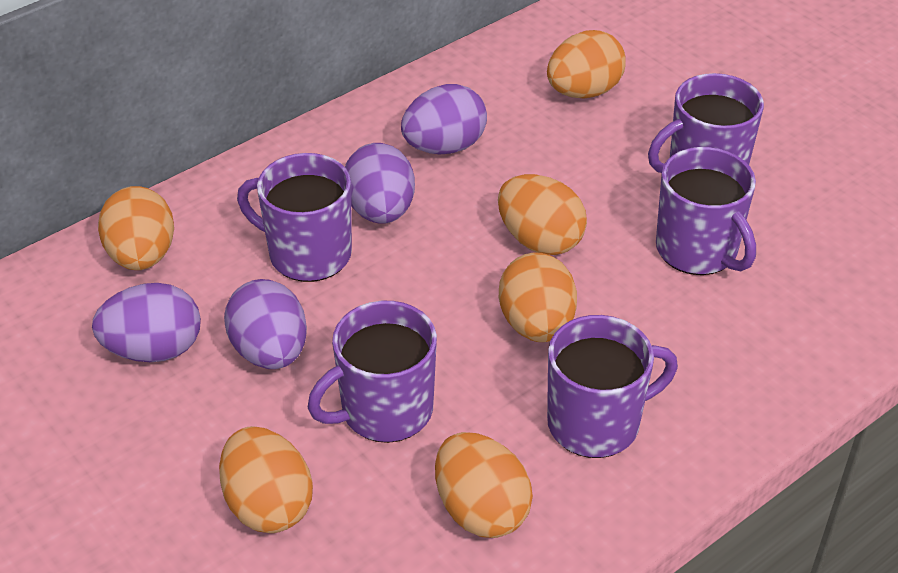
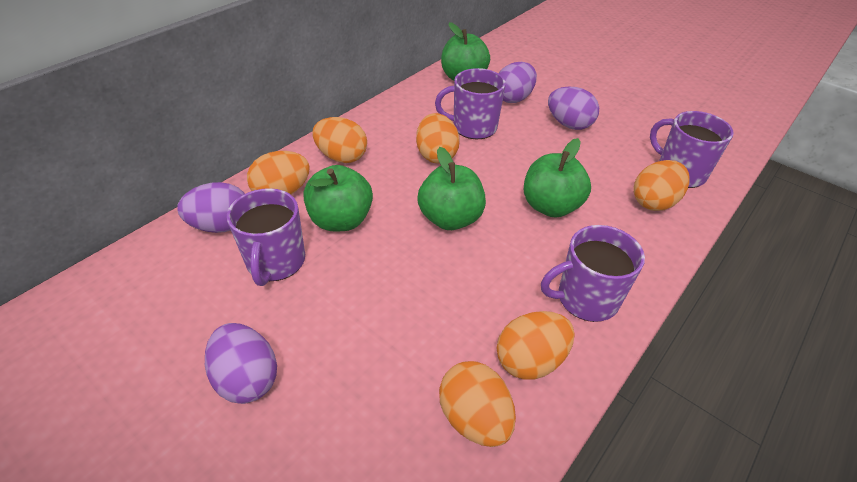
green apple: 0 -> 4
purple mug: 5 -> 4

